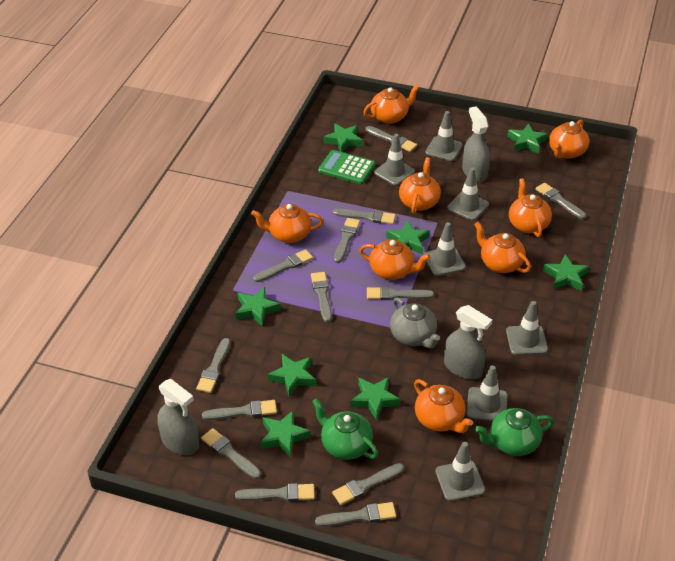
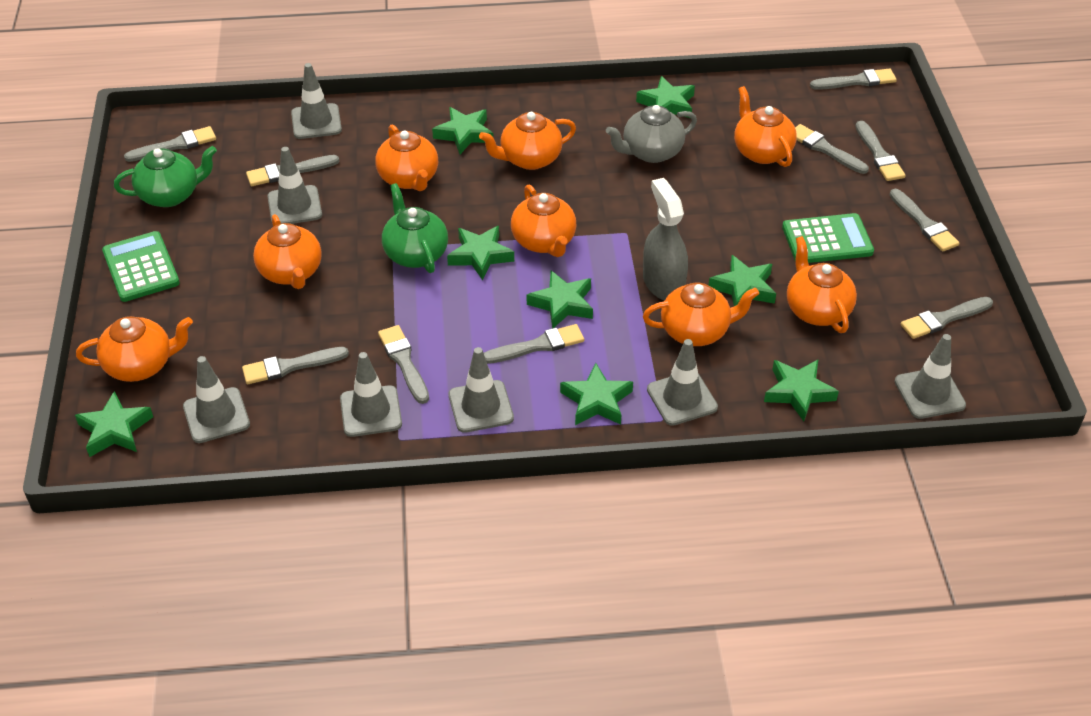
green calculator: 1 -> 2
grey brush: 13 -> 10
grey spray bottle: 3 -> 1

